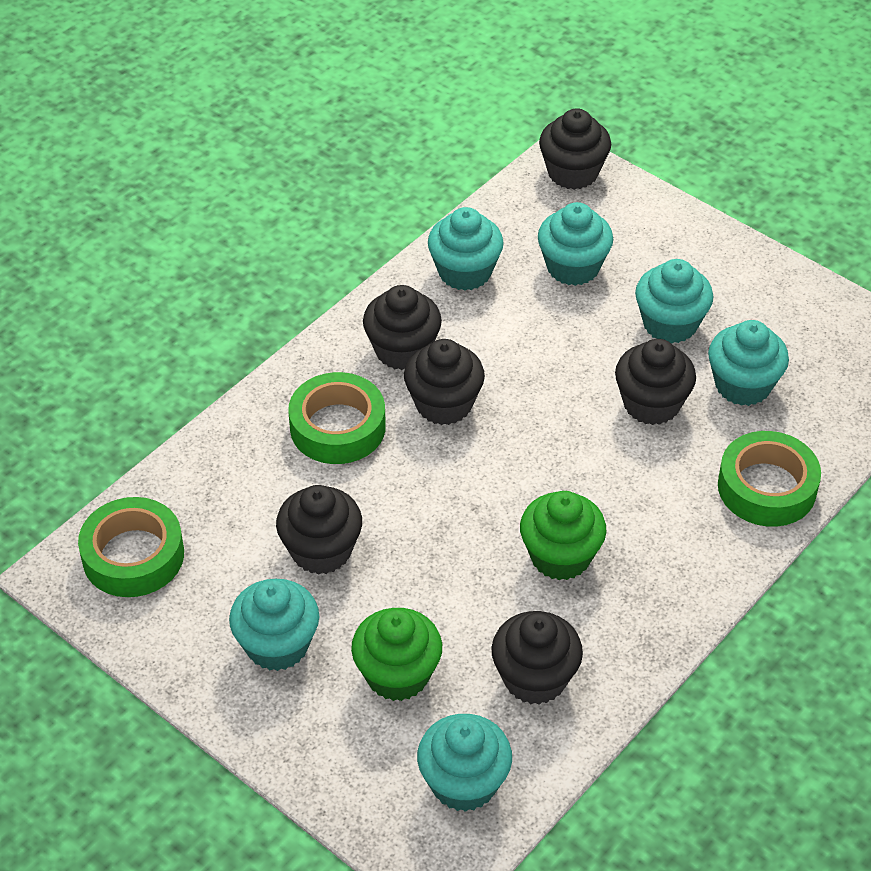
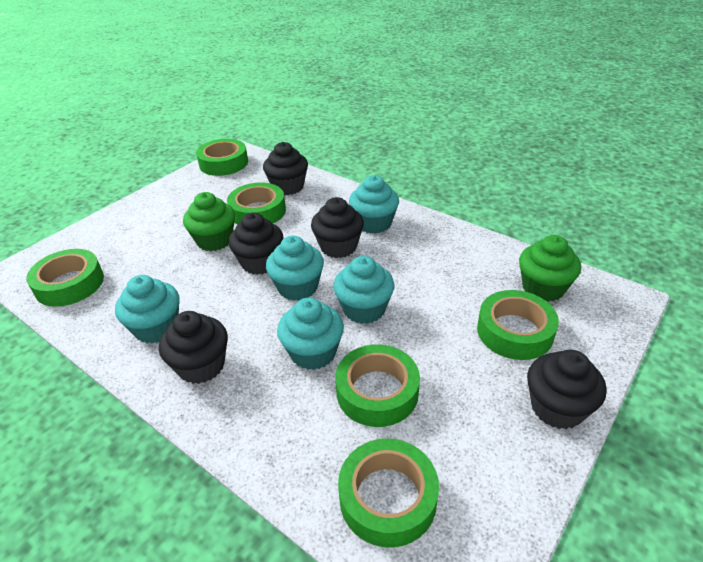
black cupcake: 6 -> 5
green tape: 3 -> 6
turquoise cupcake: 6 -> 5

